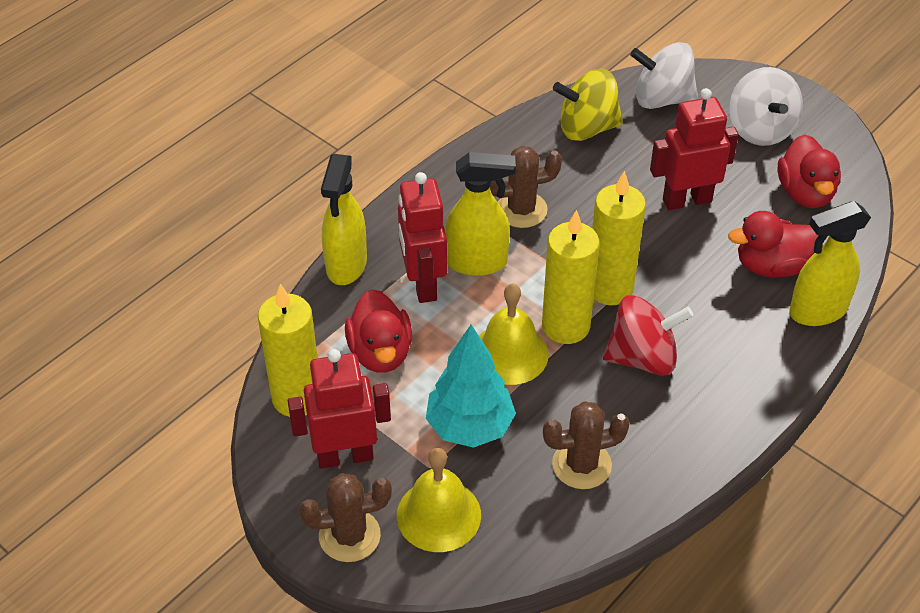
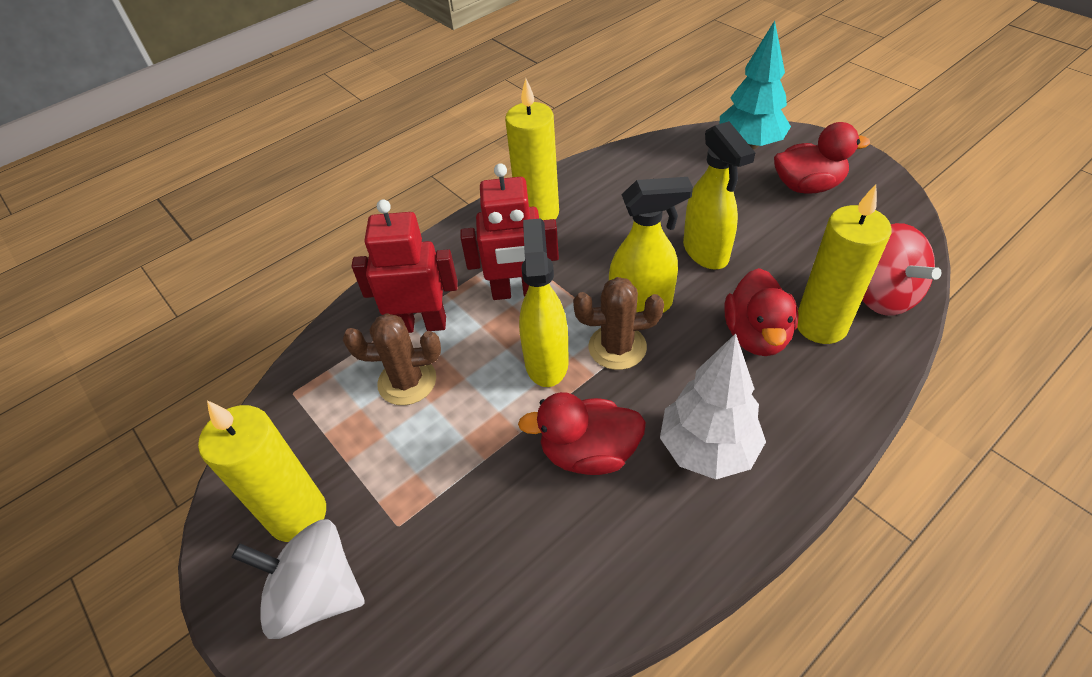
brown cactus: 3 -> 2
red robot: 3 -> 2
white spinning top: 2 -> 1
white tree: 0 -> 1
yellow bell: 2 -> 0
yellow spinning top: 1 -> 0

